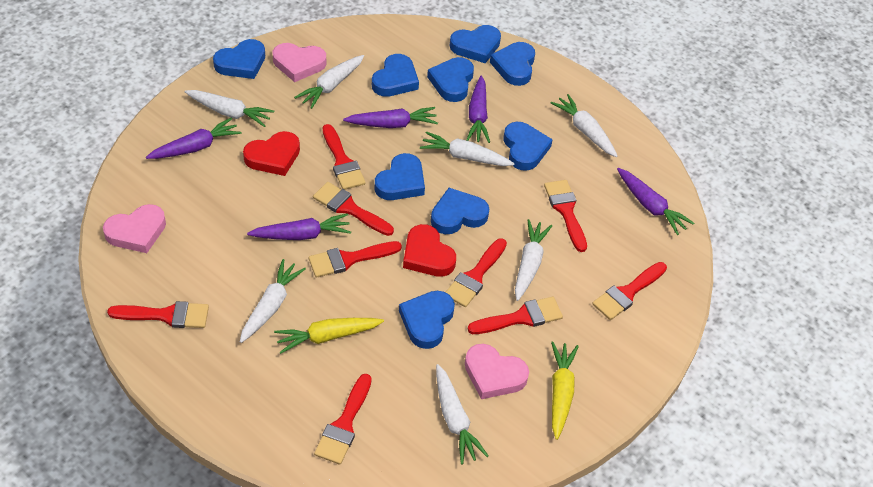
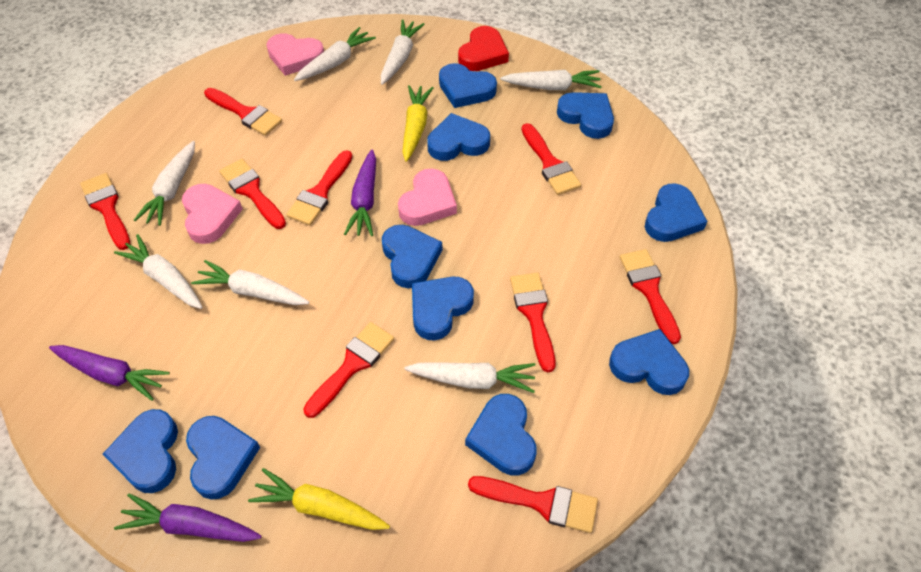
blue heart: 9 -> 10
purple carrot: 5 -> 3
red heart: 2 -> 1

